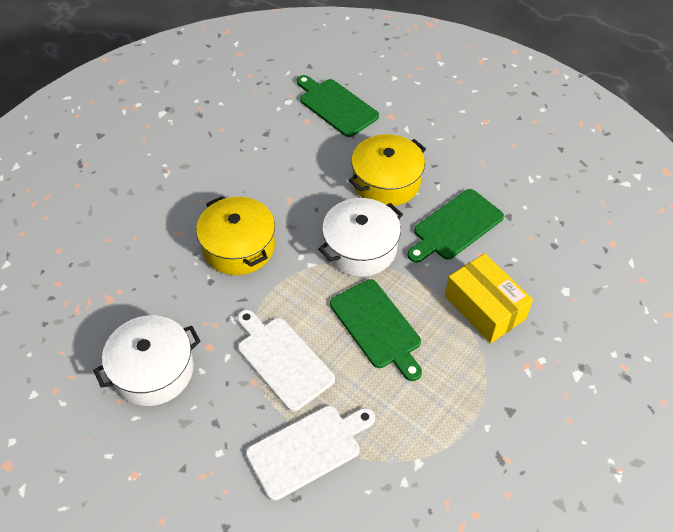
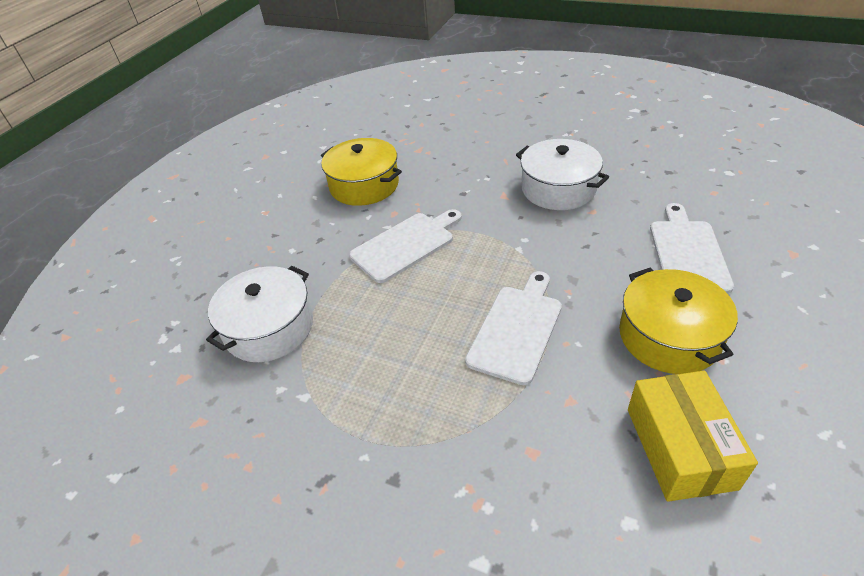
green cutting board: 3 -> 0
white cutting board: 2 -> 3

